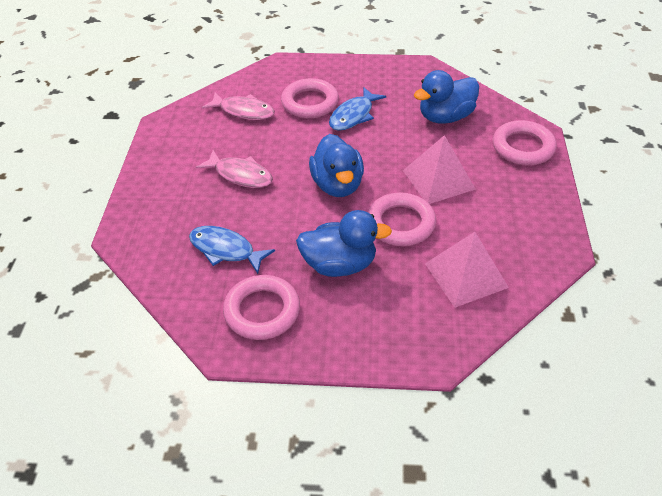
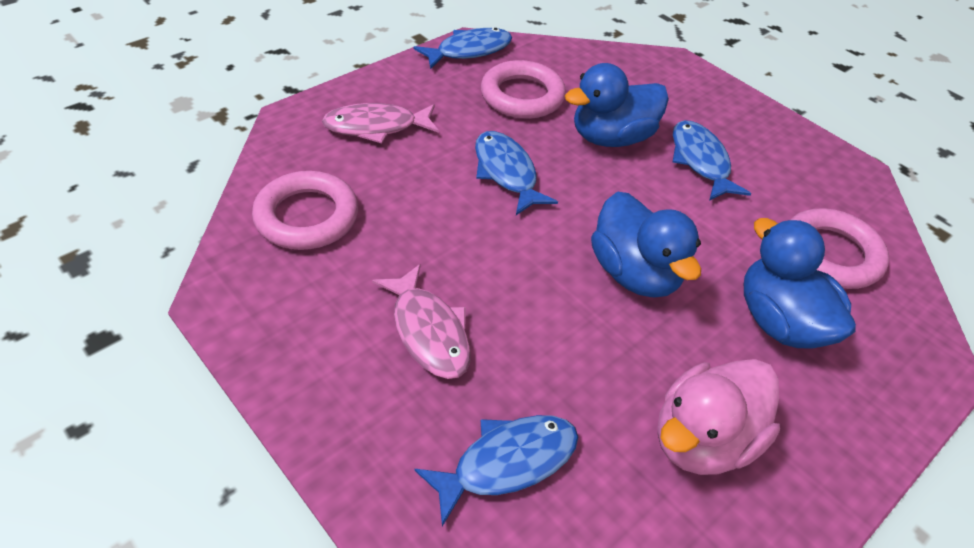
blue fish: 2 -> 4
pink duck: 0 -> 1
pink pyramid: 2 -> 0
pink ring: 4 -> 3

